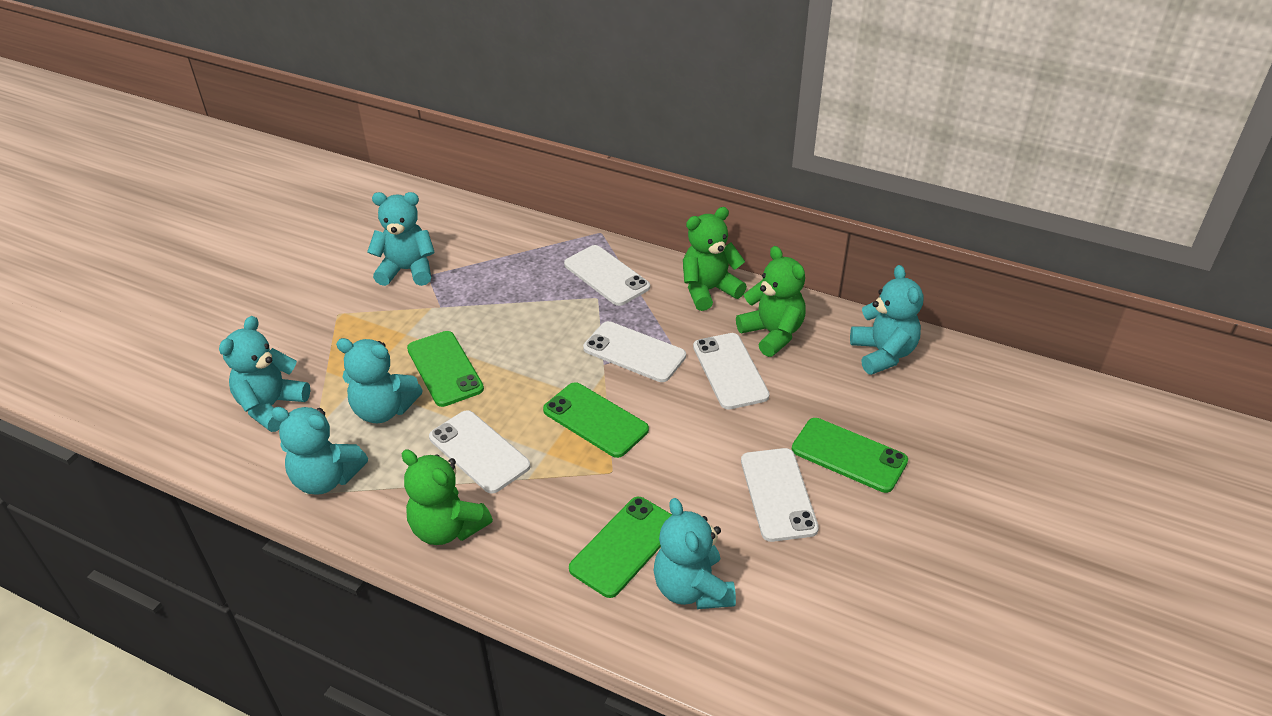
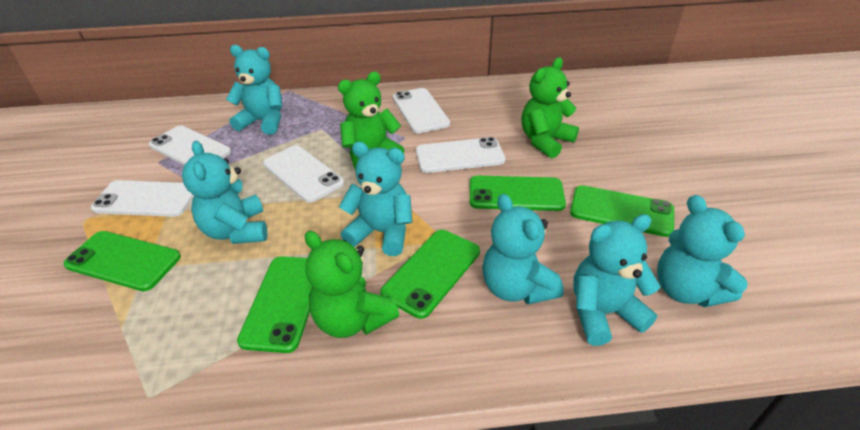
green phone: 4 -> 5

